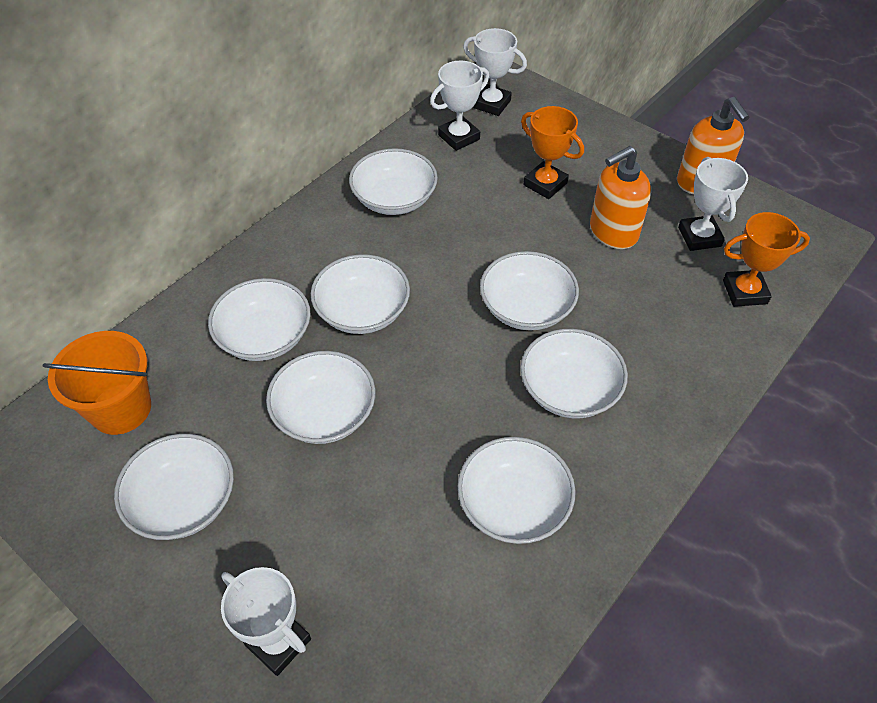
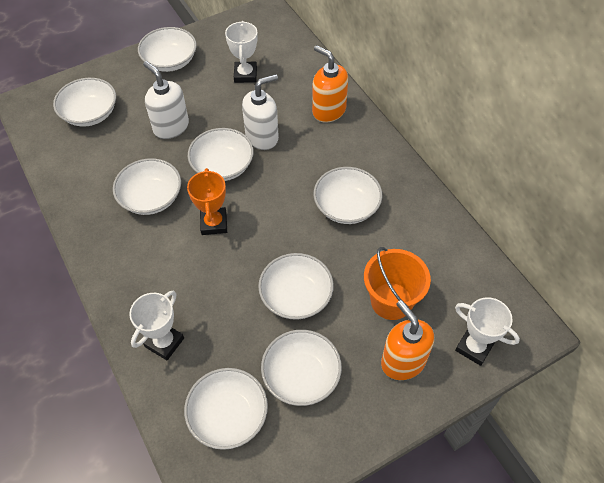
orange trophy: 2 -> 1
white soap dispenser: 0 -> 2
white trophy: 4 -> 3

